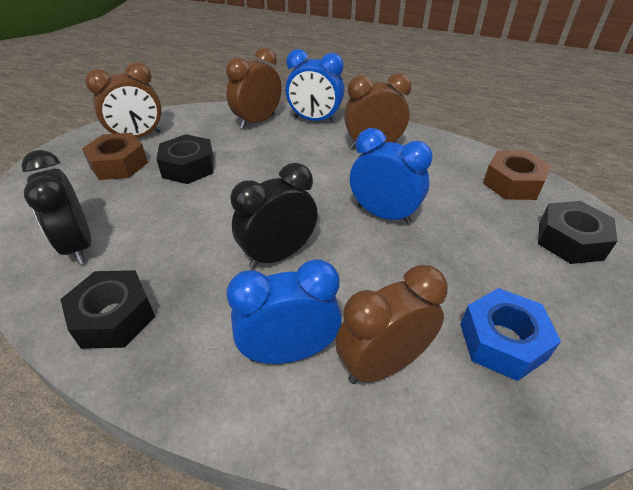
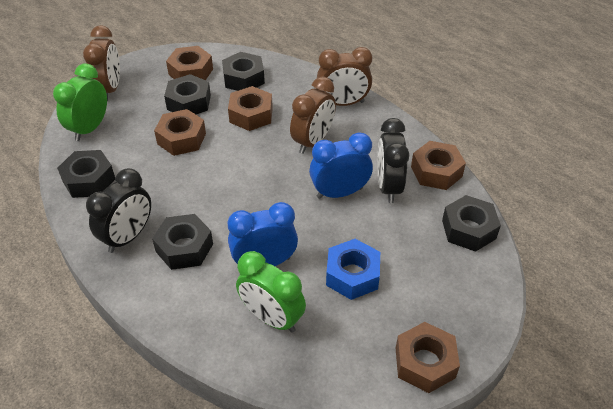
black nut: 3 -> 5
blue clock: 3 -> 2
brown clock: 4 -> 3
brown nut: 2 -> 5
green clock: 0 -> 2

